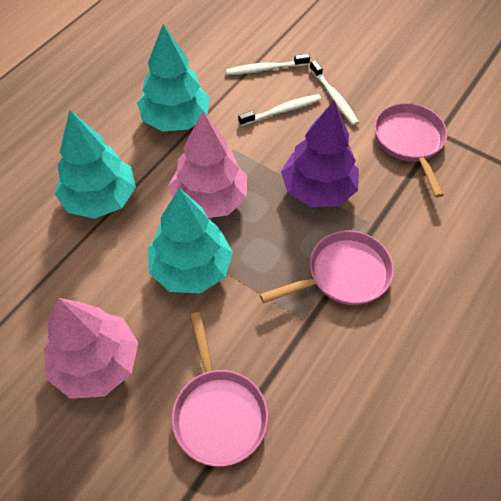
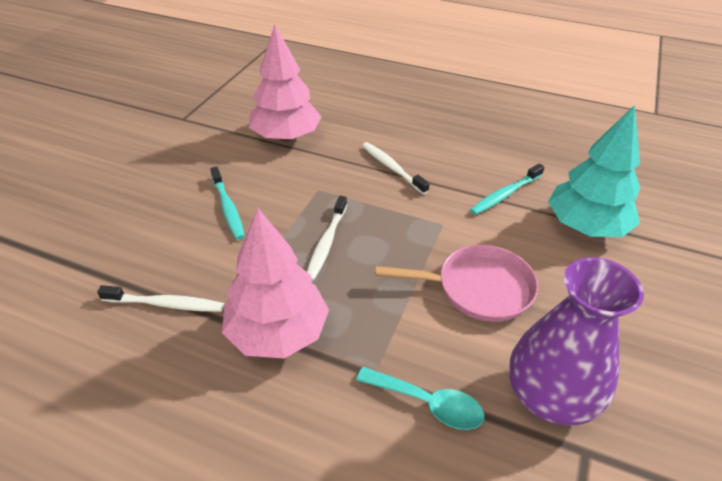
pink pan: 3 -> 1
purple tree: 1 -> 0
purple vase: 0 -> 1
turquoise spoon: 0 -> 1
turquoise toothbrush: 0 -> 2
turquoise tree: 3 -> 1

